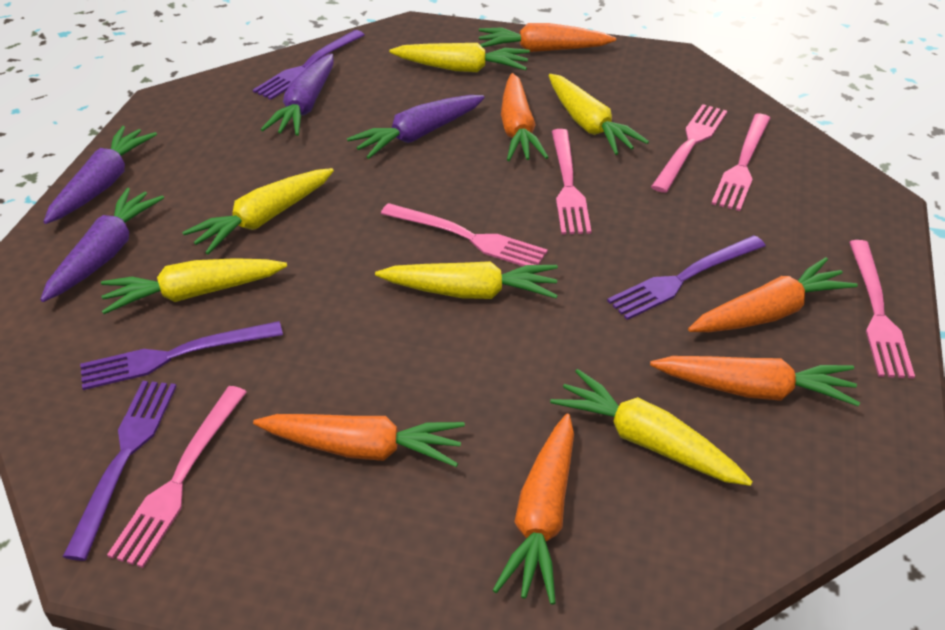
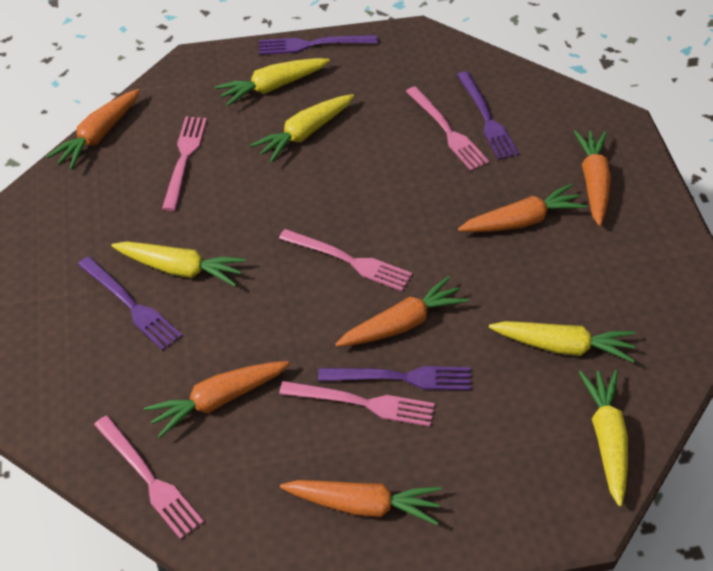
pink fork: 6 -> 5
purple carrot: 4 -> 0
yellow carrot: 6 -> 5

